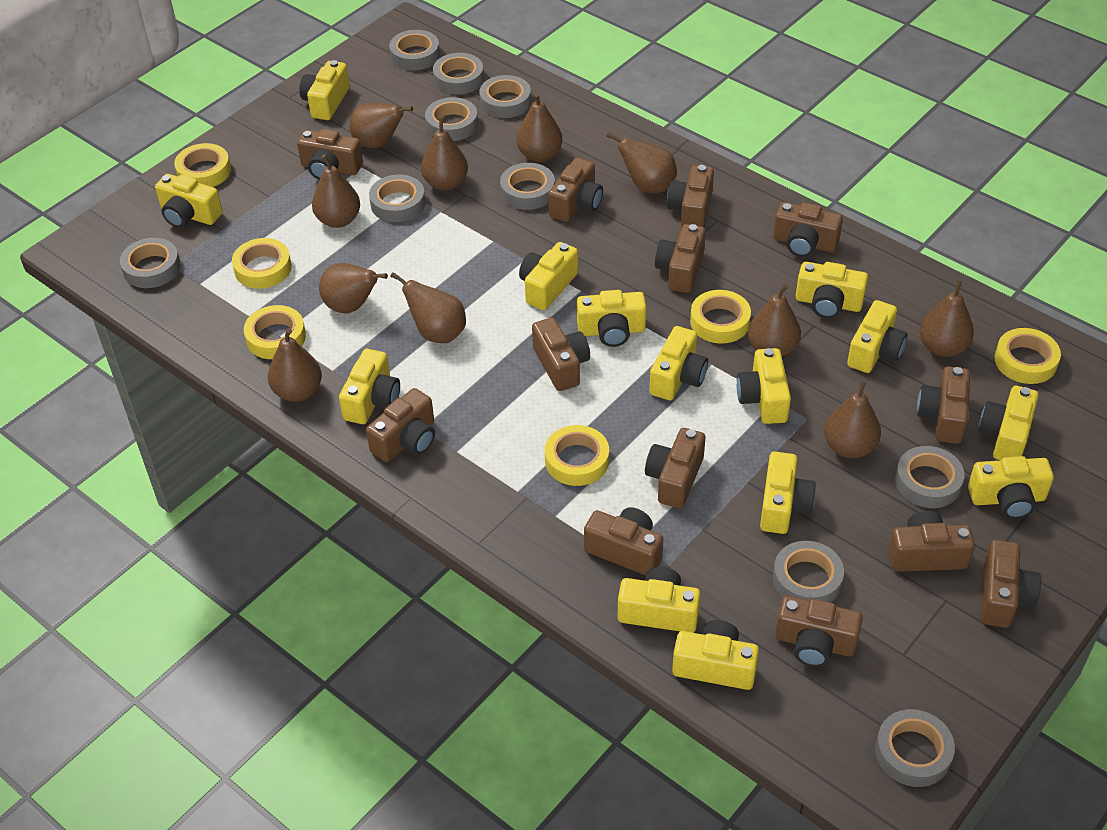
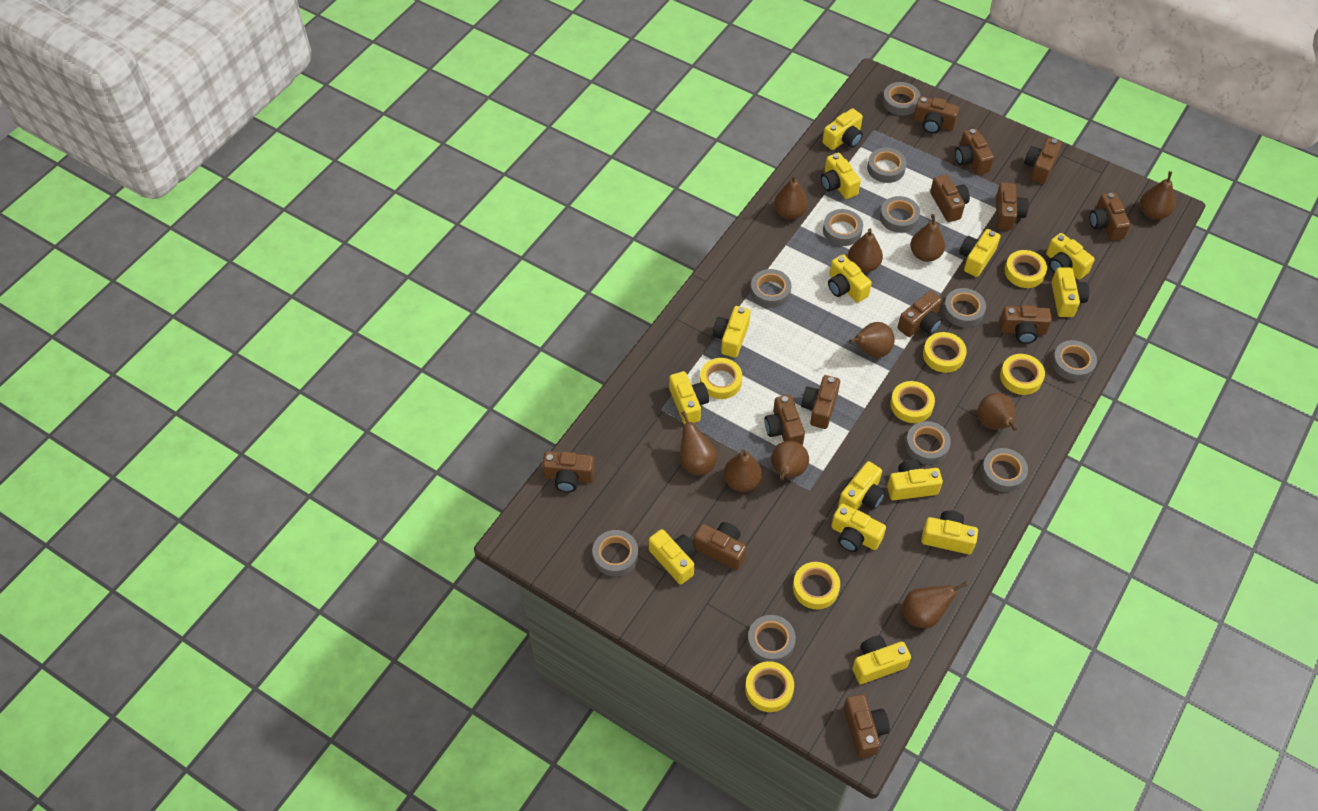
brown pear: 11 -> 10
grey tape: 10 -> 11
yellow tape: 6 -> 7

